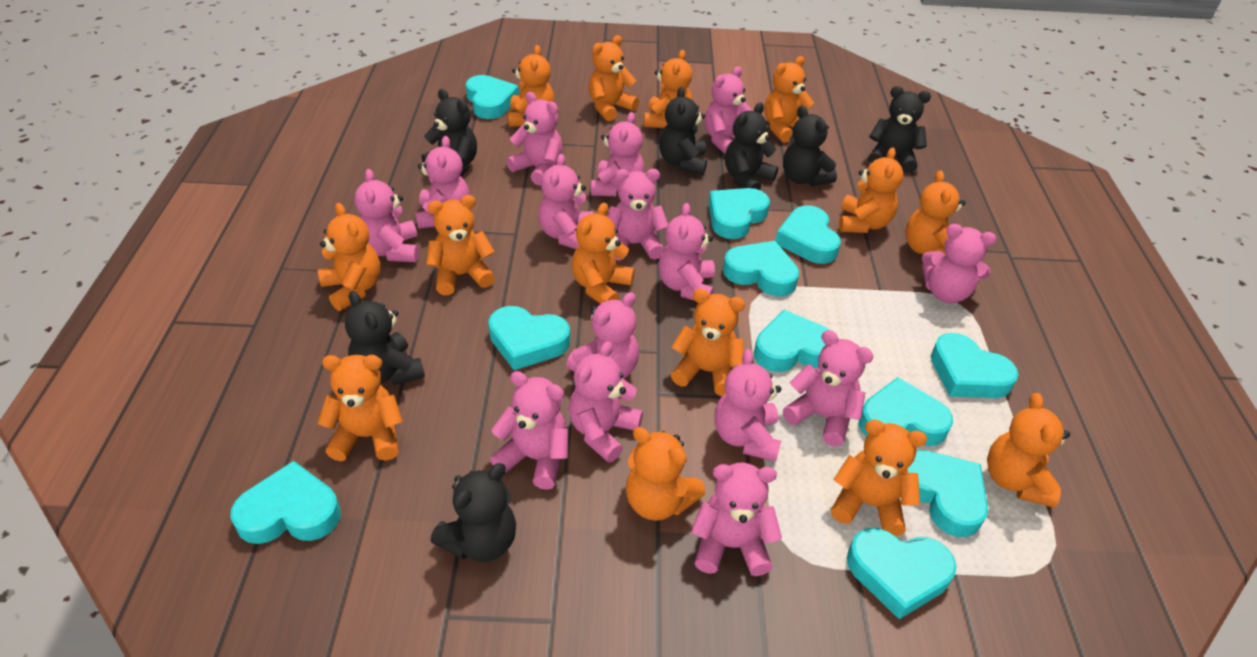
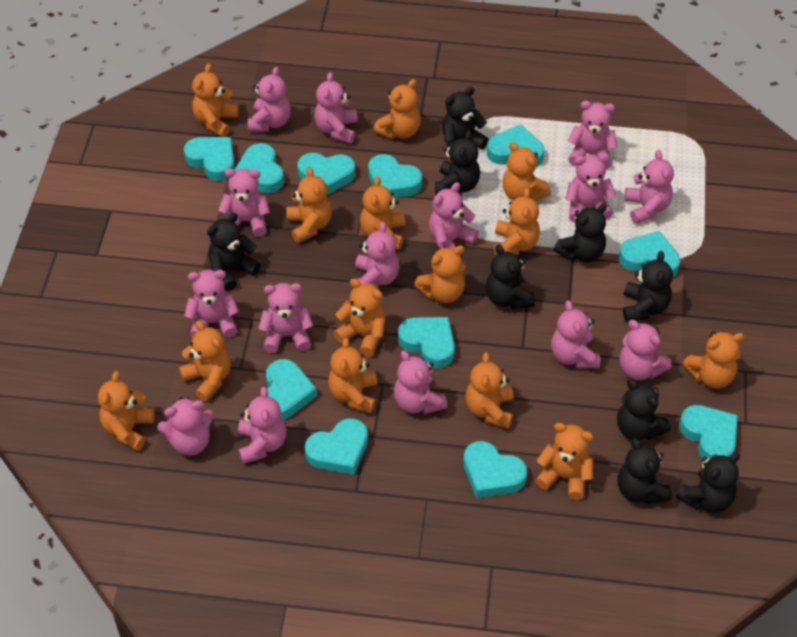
black teddy bear: 7 -> 9

